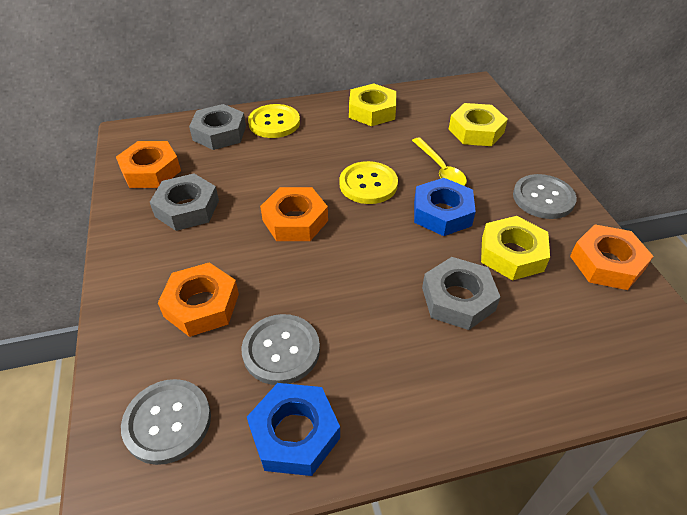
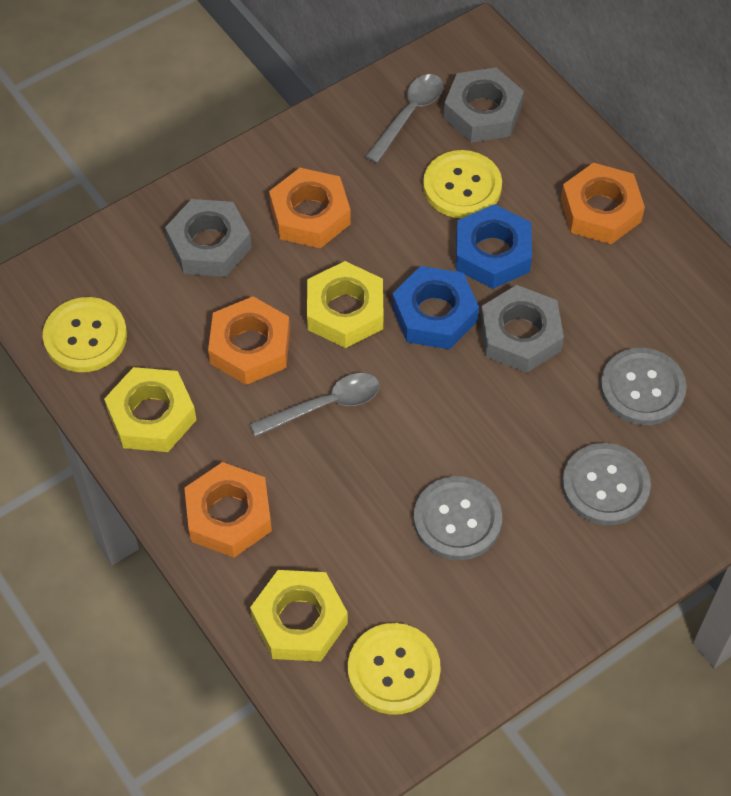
grey spoon: 0 -> 2
yellow button: 2 -> 3
yellow spoon: 1 -> 0

